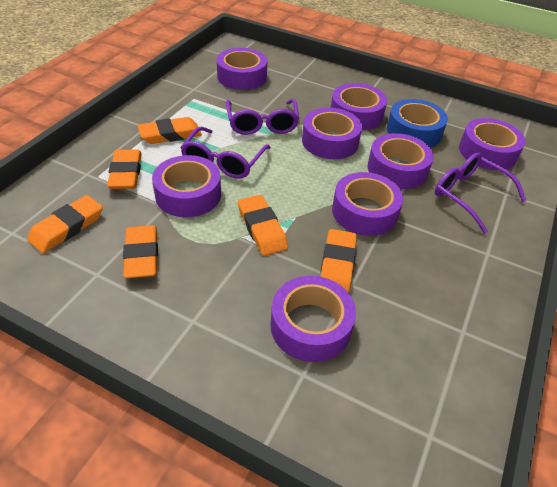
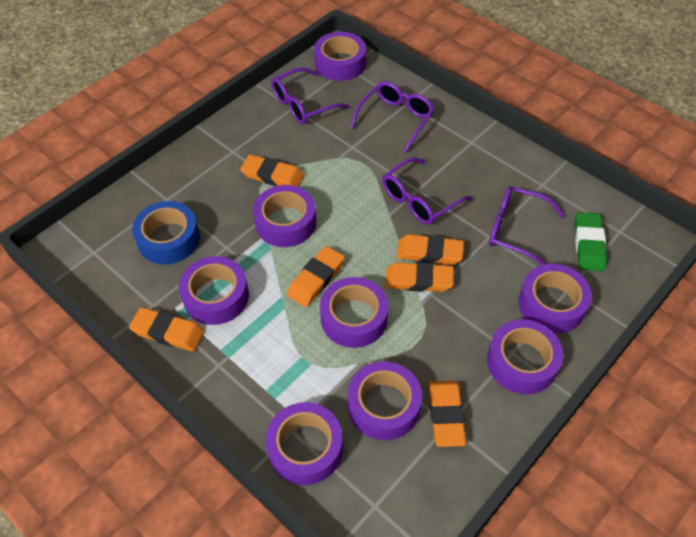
green eraser: 0 -> 1
purple glasses: 3 -> 4

